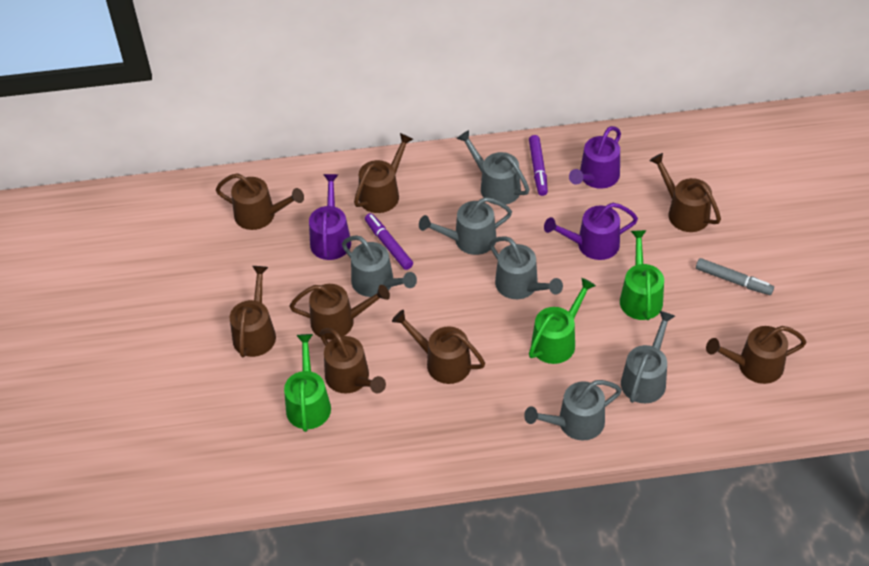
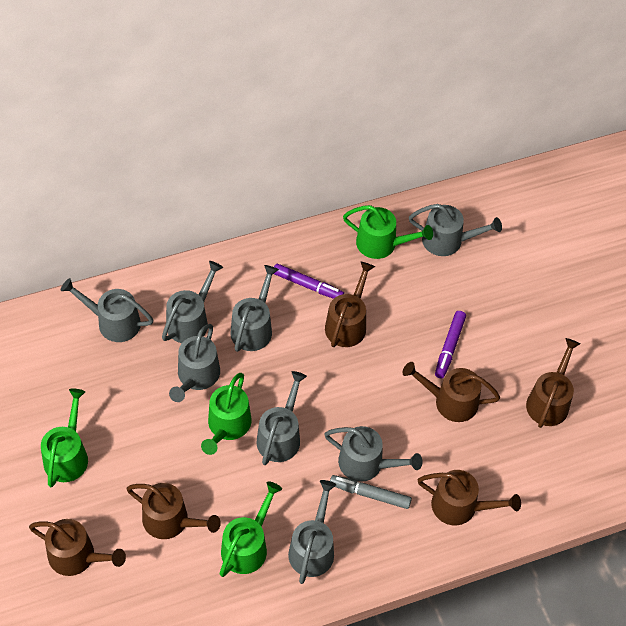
brown watering can: 8 -> 6
green watering can: 3 -> 4
grey watering can: 6 -> 8
purple watering can: 3 -> 0

